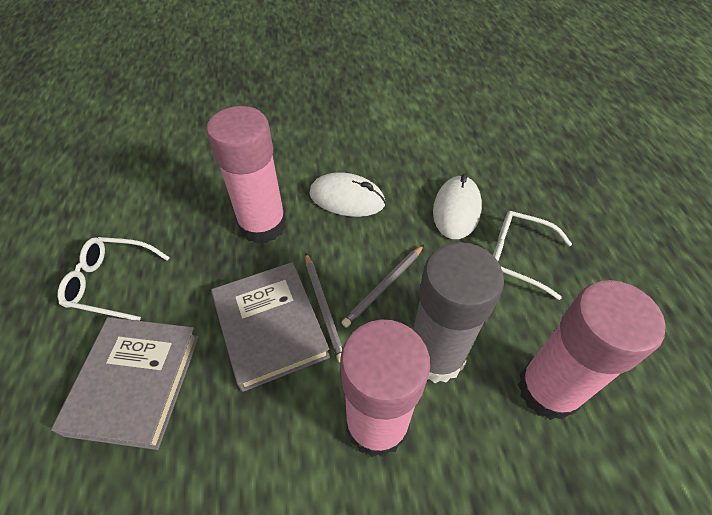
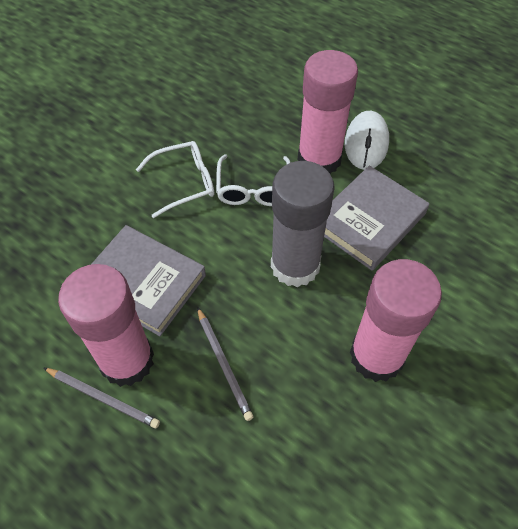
white mouse: 2 -> 1

